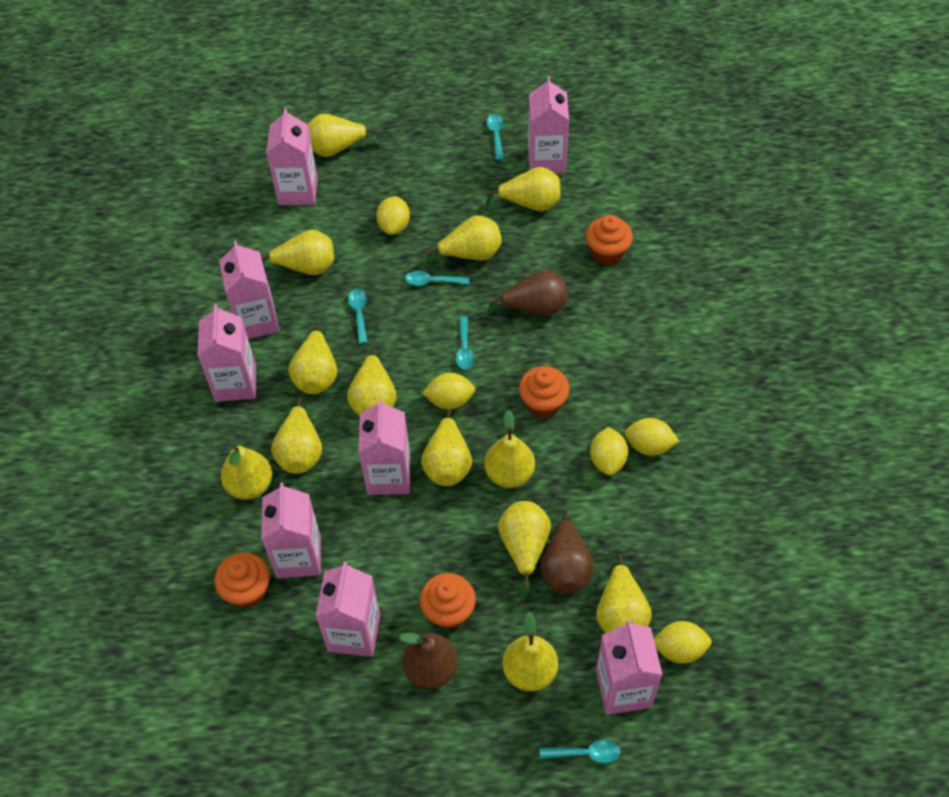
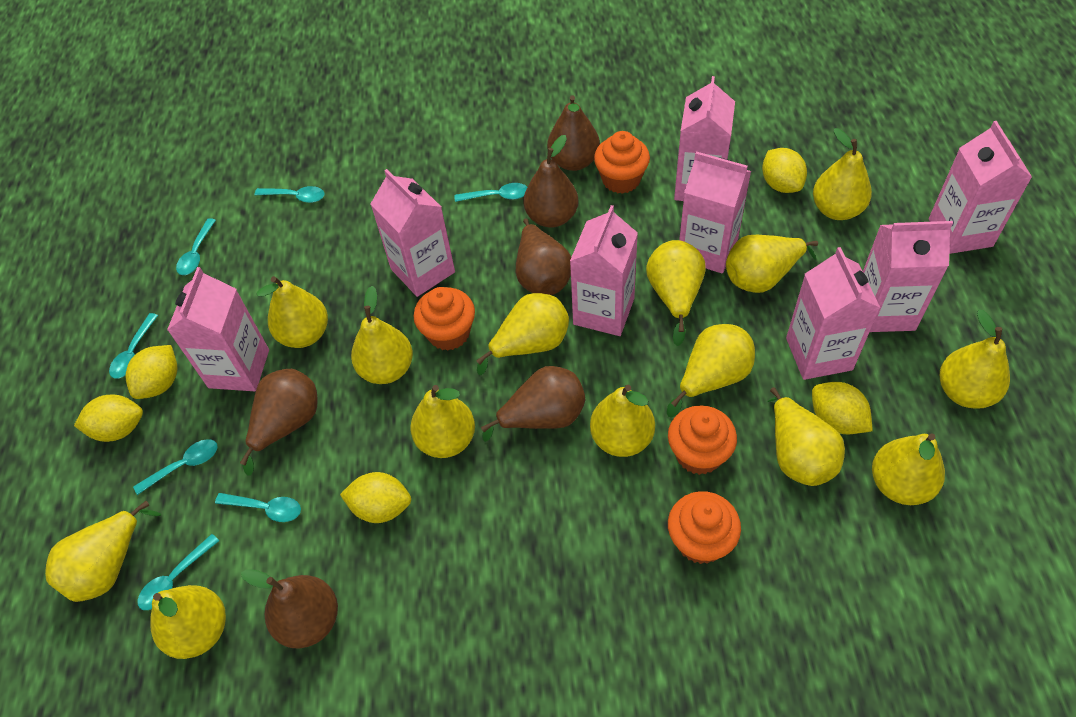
brown pear: 3 -> 6
turquoise spoon: 5 -> 7
yellow pear: 13 -> 14

